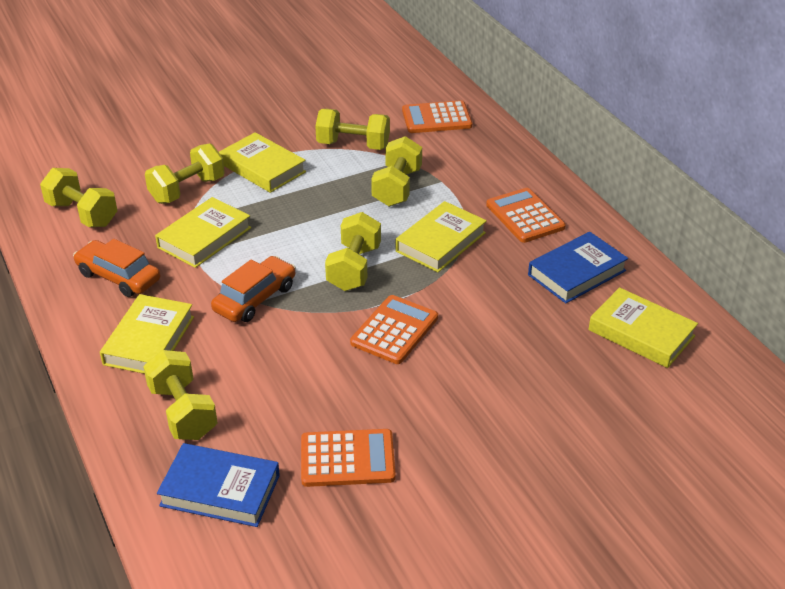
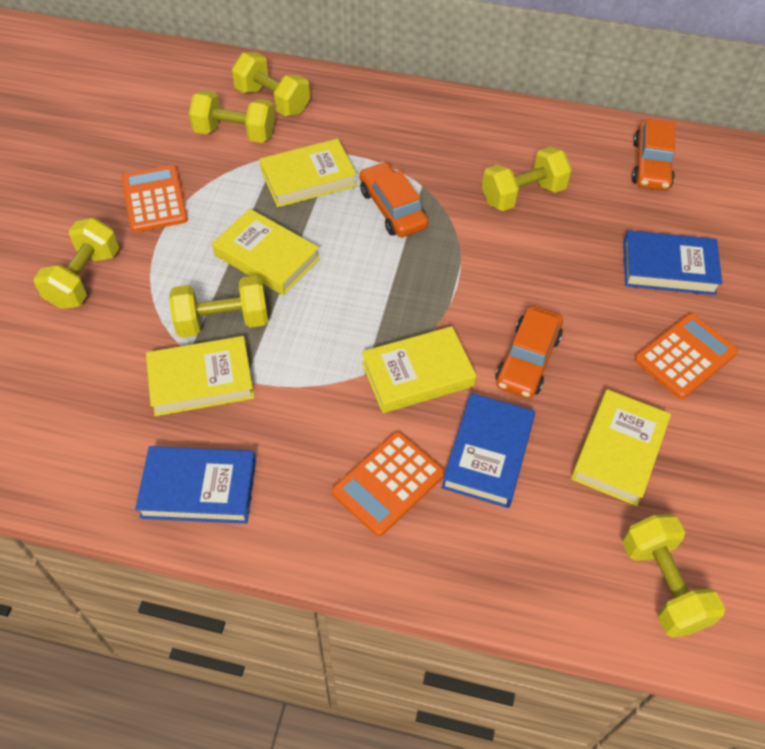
blue book: 2 -> 3
orange calculator: 4 -> 3
orange car: 2 -> 3

